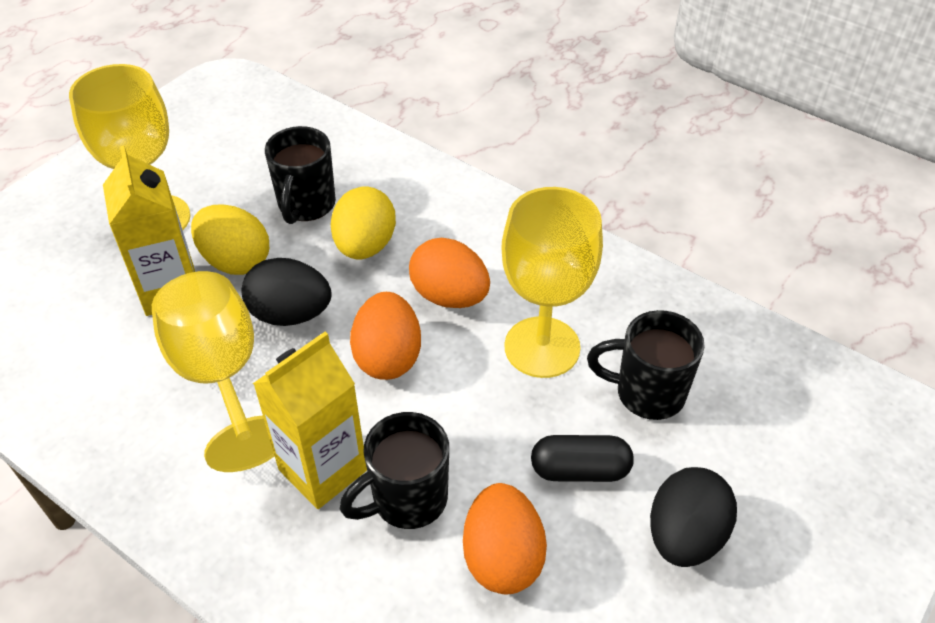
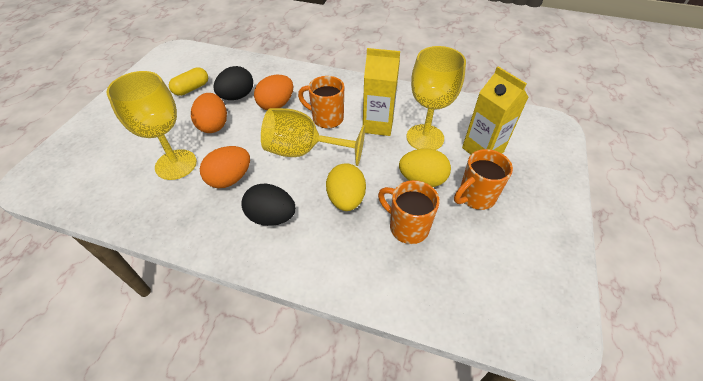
black capsule: 1 -> 0
black mug: 3 -> 0
orange mug: 0 -> 3
yellow capsule: 0 -> 1

